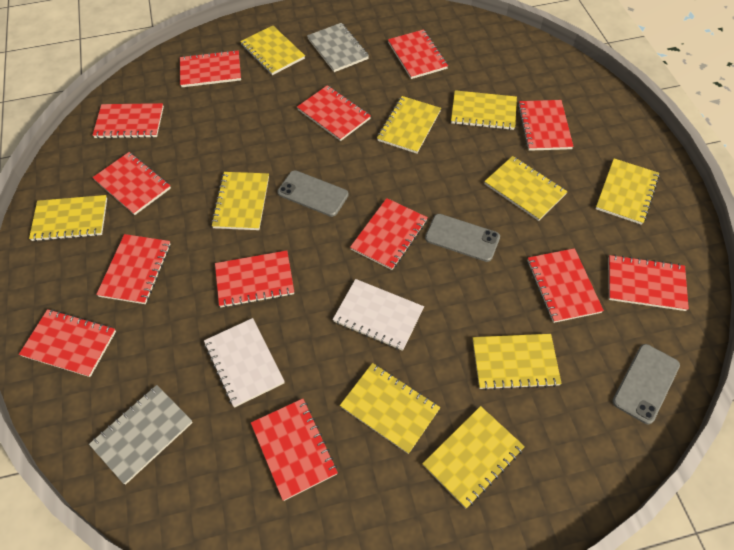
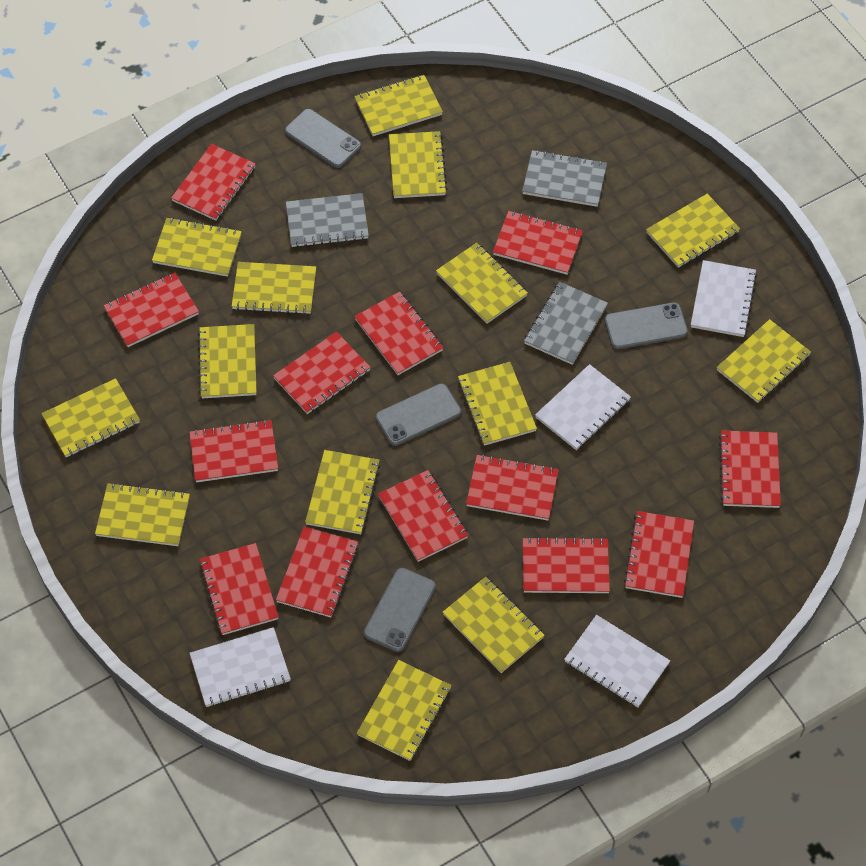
grey notebook: 2 -> 3
grey phone: 3 -> 4
white notebook: 2 -> 4
yellow notebook: 10 -> 14

